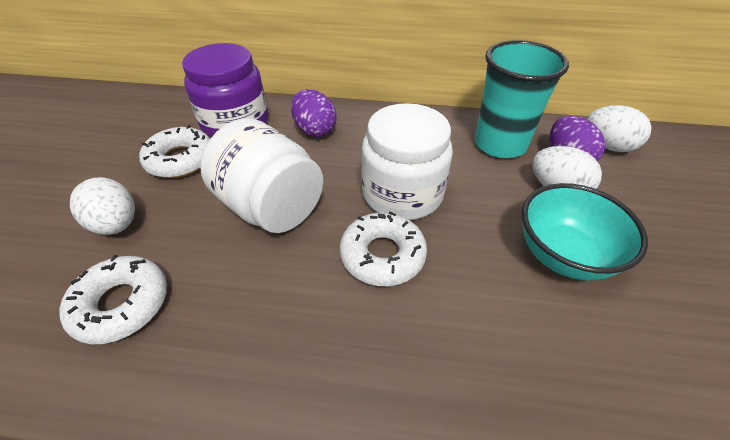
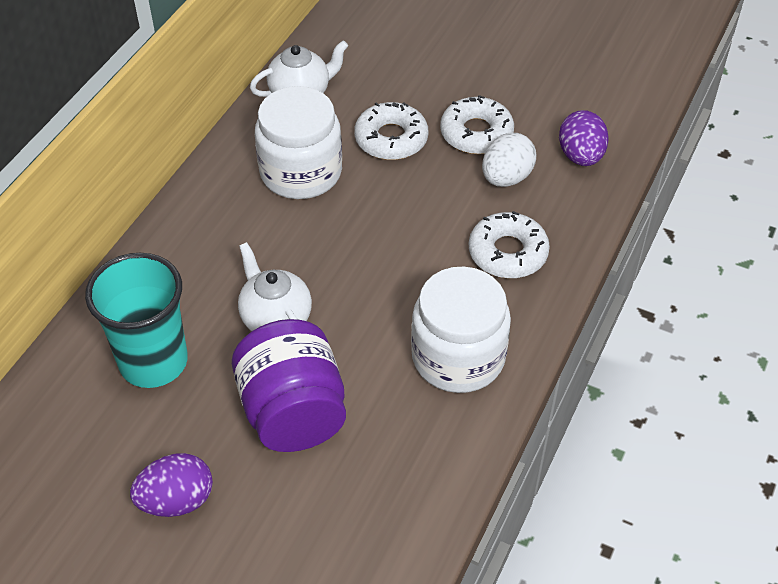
turquoise bowl: 1 -> 0
white egg: 3 -> 1
white teapot: 0 -> 2

